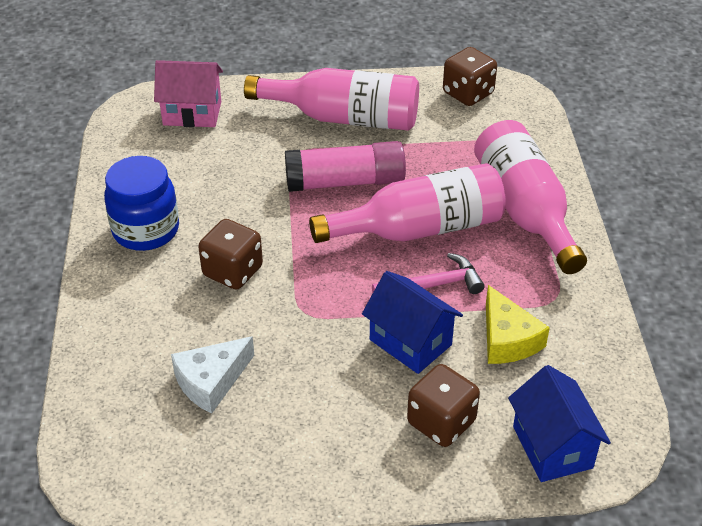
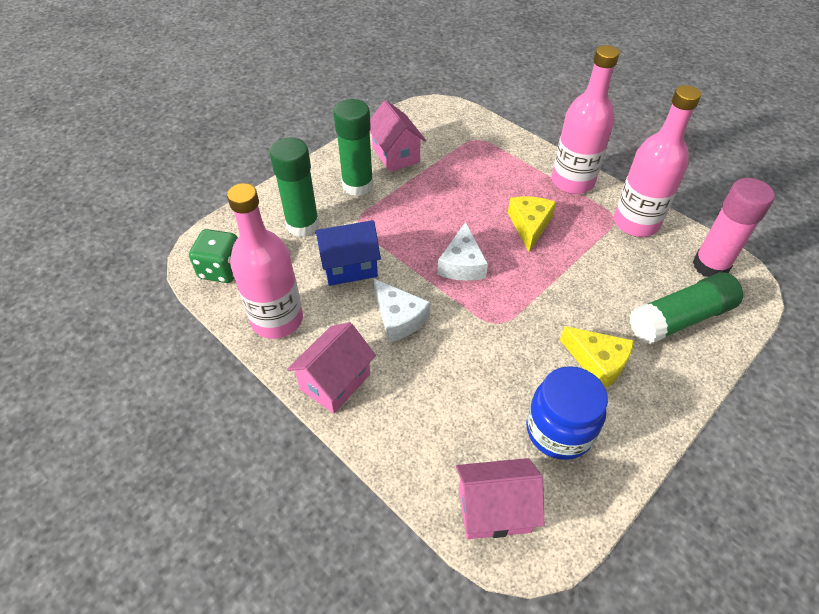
blue house: 2 -> 1
brown dice: 3 -> 0
green dice: 0 -> 1
green glue stick: 0 -> 3
pink hammer: 1 -> 0
pink house: 1 -> 3
white cheese: 1 -> 2
yellow cheese: 1 -> 2

